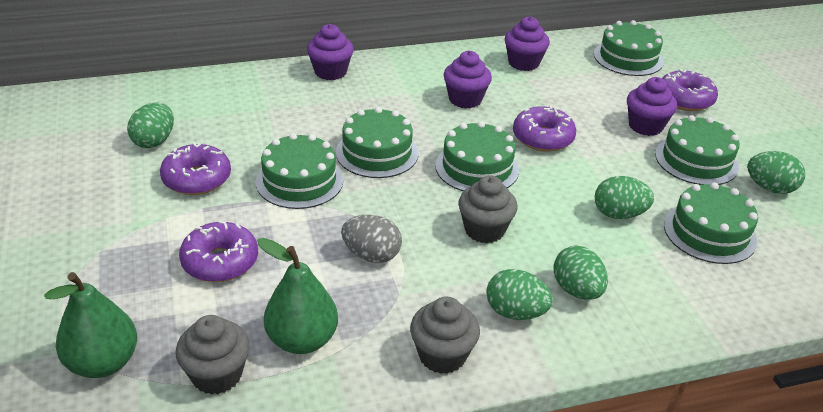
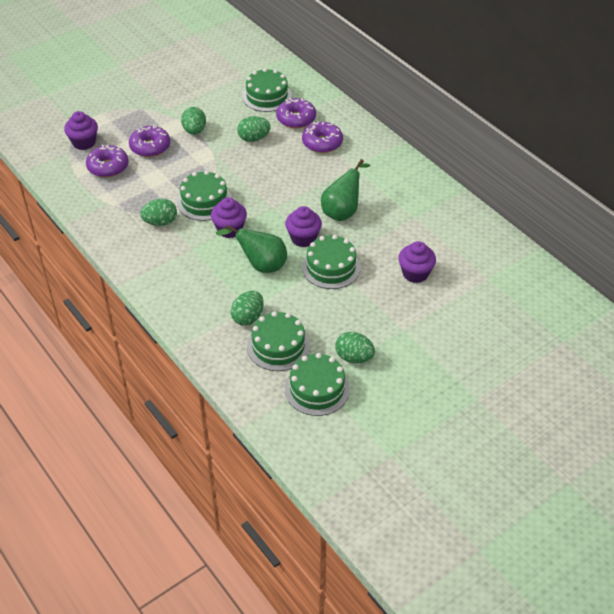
green cake: 6 -> 5
grey cupcake: 3 -> 0
grey egg: 1 -> 0

